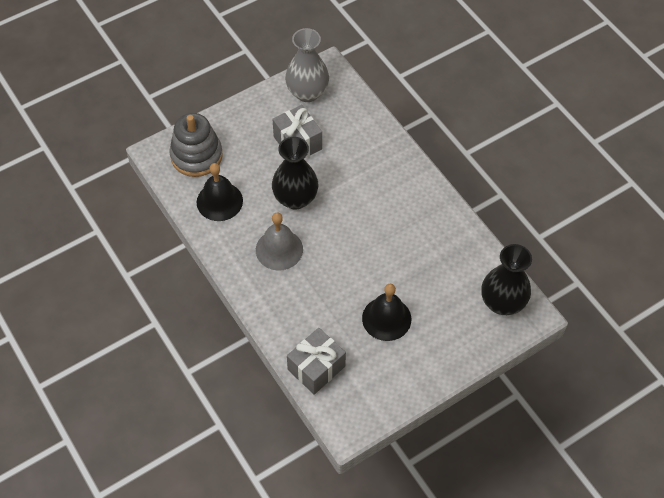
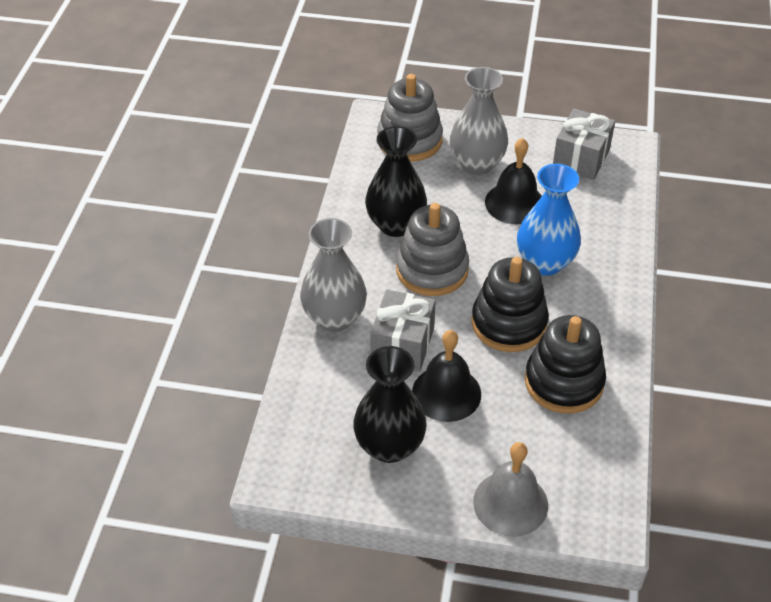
black stacking toy: 0 -> 2
blue vase: 0 -> 1
grey stacking toy: 1 -> 2
grey vase: 1 -> 2

